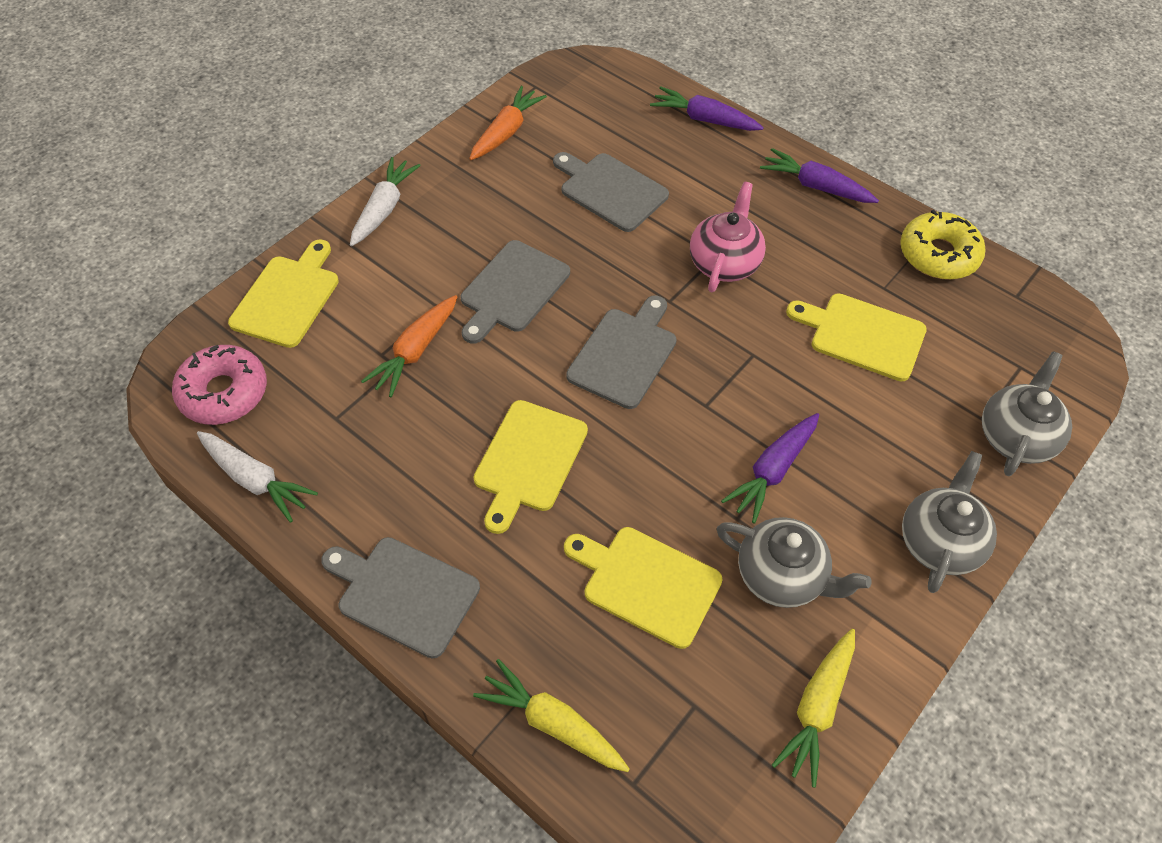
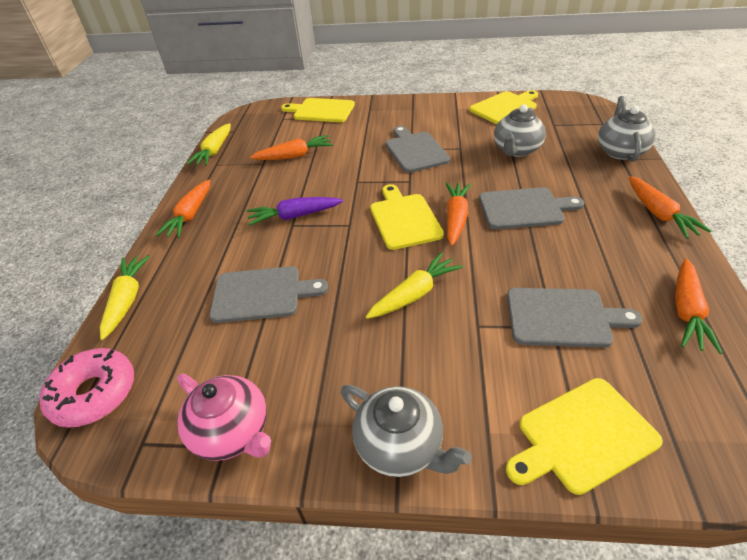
orange carrot: 2 -> 5
purple carrot: 3 -> 1
white carrot: 2 -> 0
yellow carrot: 2 -> 3
yellow donut: 1 -> 0

